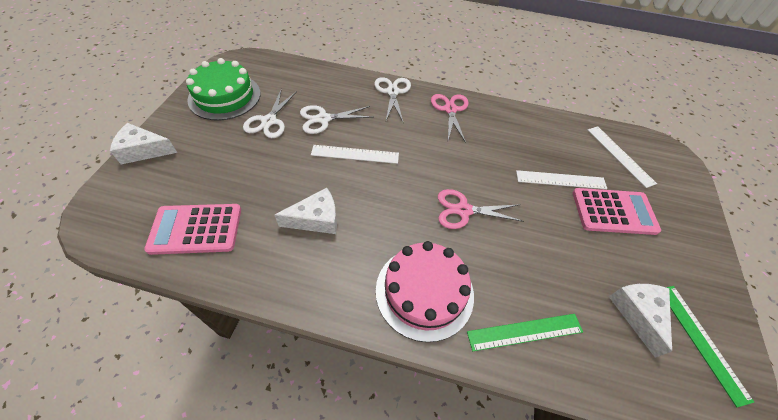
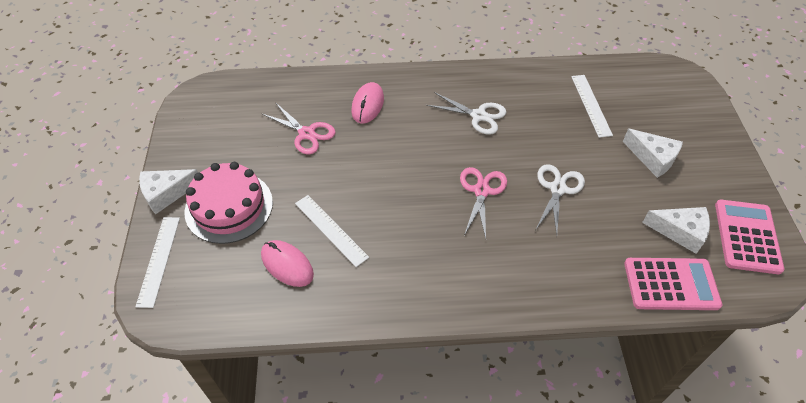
green cake: 1 -> 0
green ruler: 2 -> 0
pink mouse: 0 -> 2
white scissors: 3 -> 2

